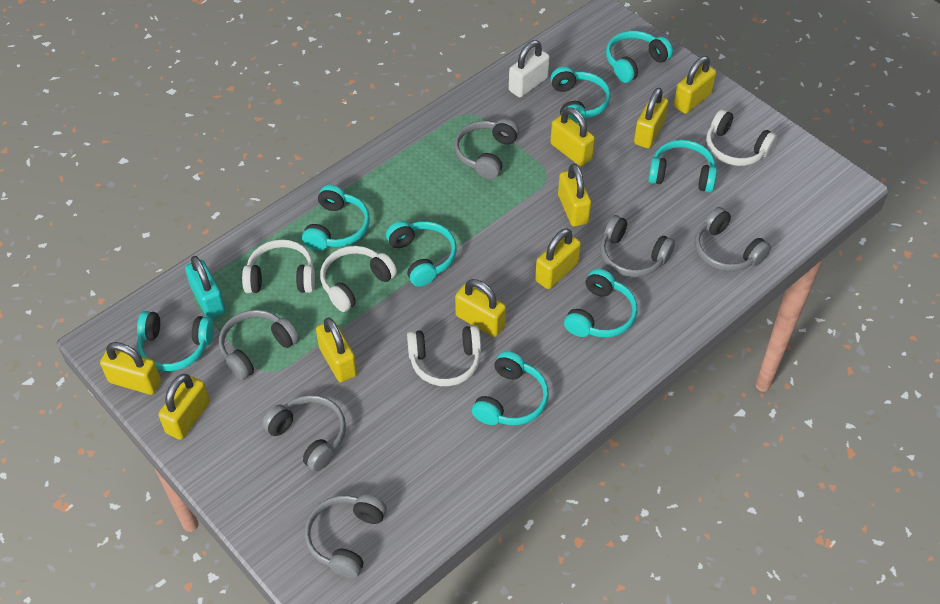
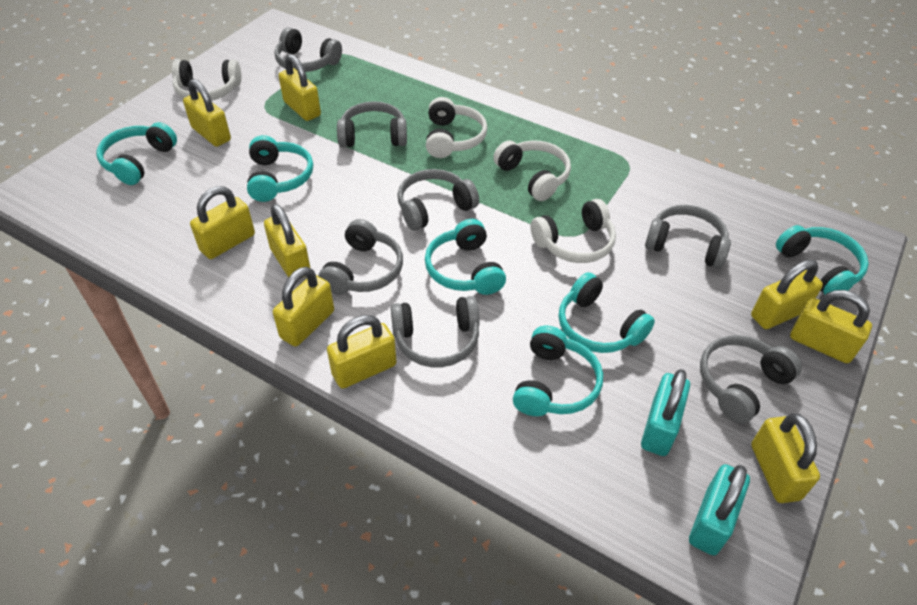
grey headphones: 6 -> 7
turquoise headphones: 8 -> 6
turquoise padlock: 1 -> 2
white padlock: 1 -> 0

